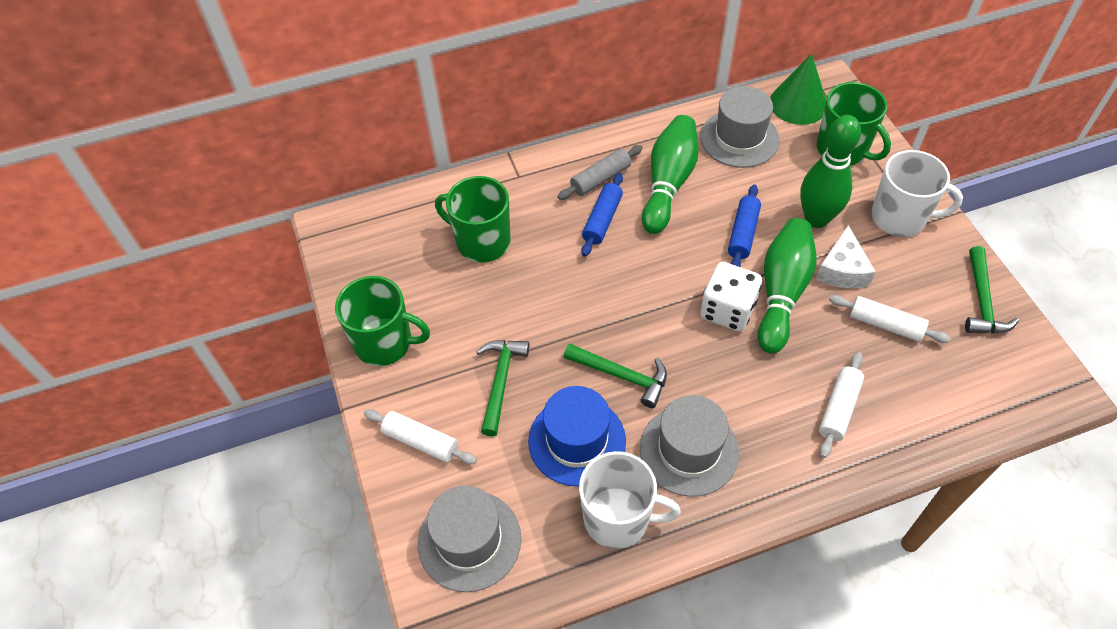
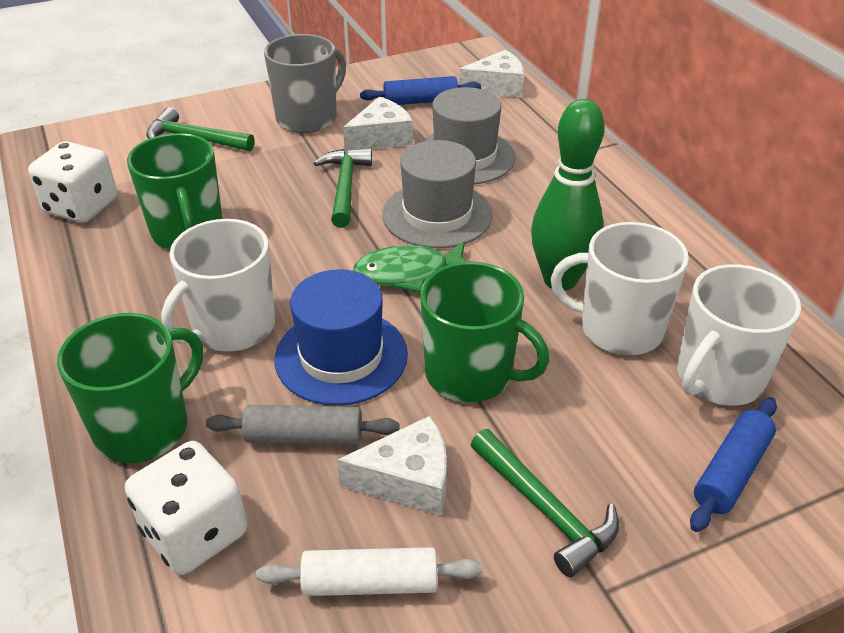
green bowling pin: 3 -> 1
green cone: 1 -> 0
green fish: 0 -> 1
grey hat: 3 -> 2
grey mug: 0 -> 1
white cheese: 1 -> 3
white dice: 1 -> 2
white mug: 2 -> 3
white rolling pin: 3 -> 1

